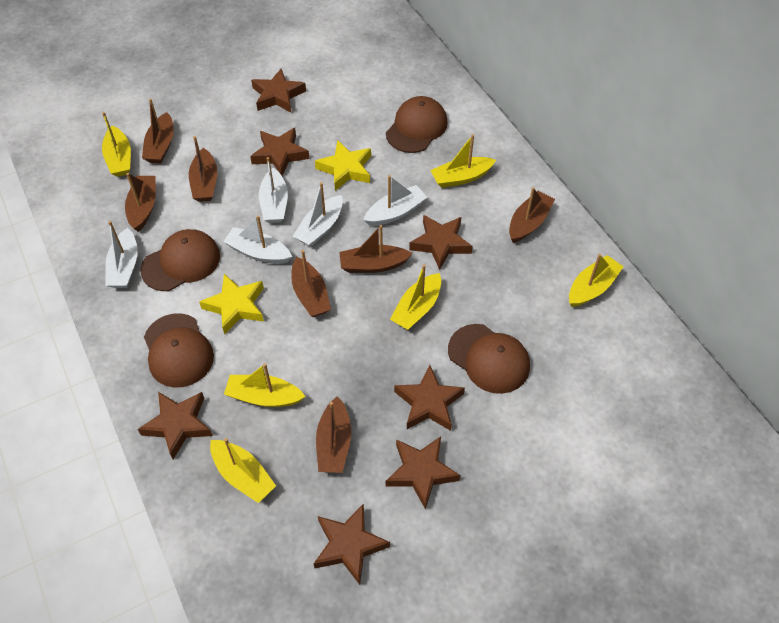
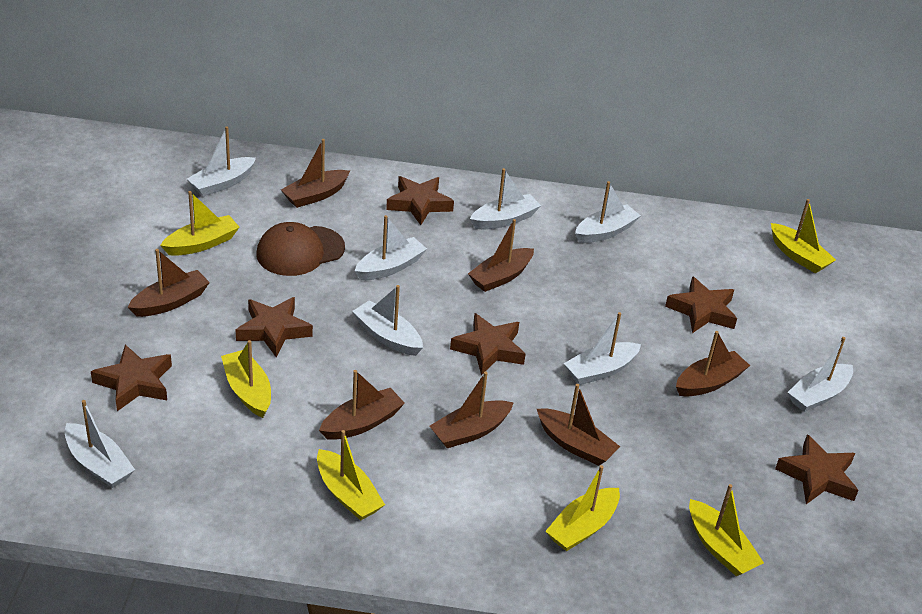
brown cap: 4 -> 1
brown star: 7 -> 6
white boat: 5 -> 8
yellow star: 2 -> 0

